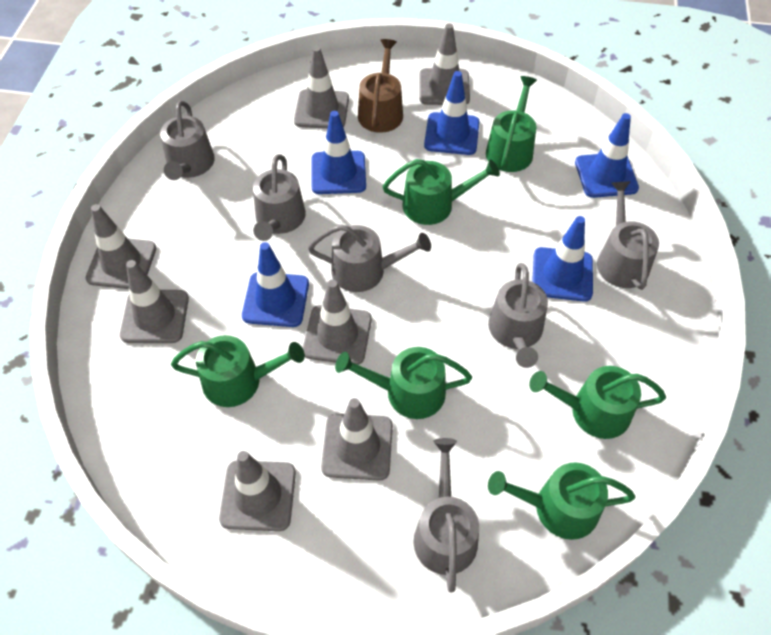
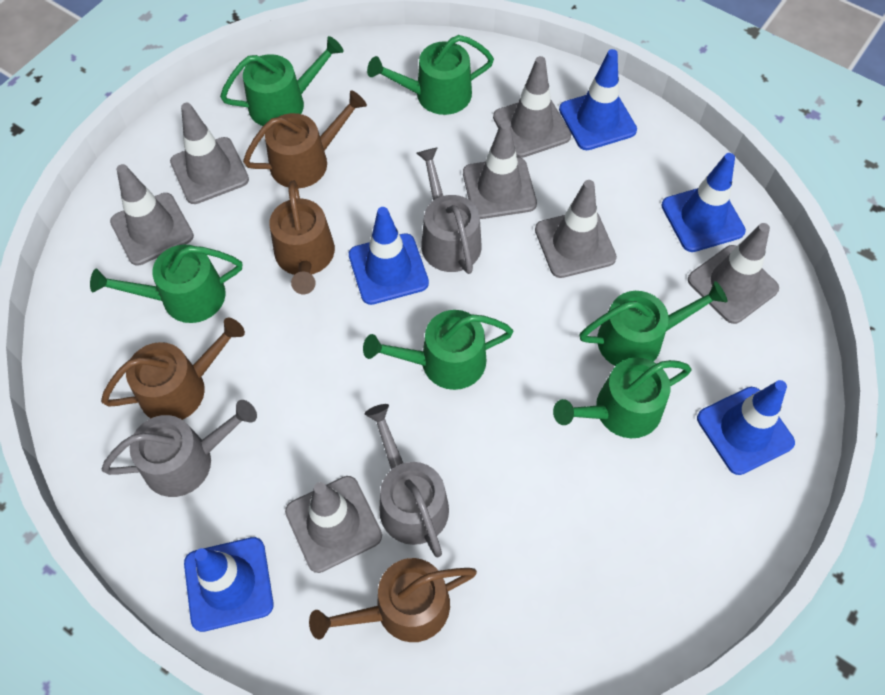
brown watering can: 1 -> 4
grey watering can: 6 -> 3

